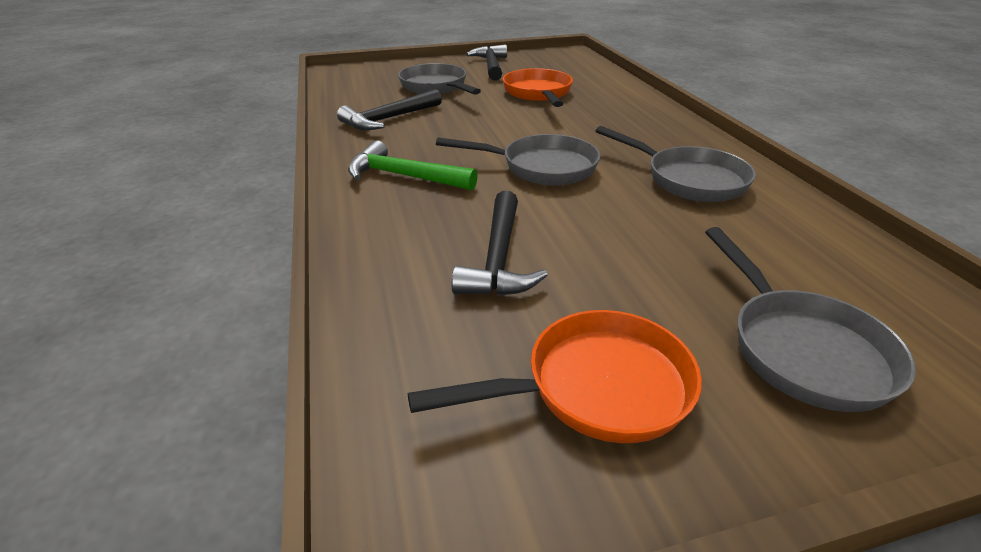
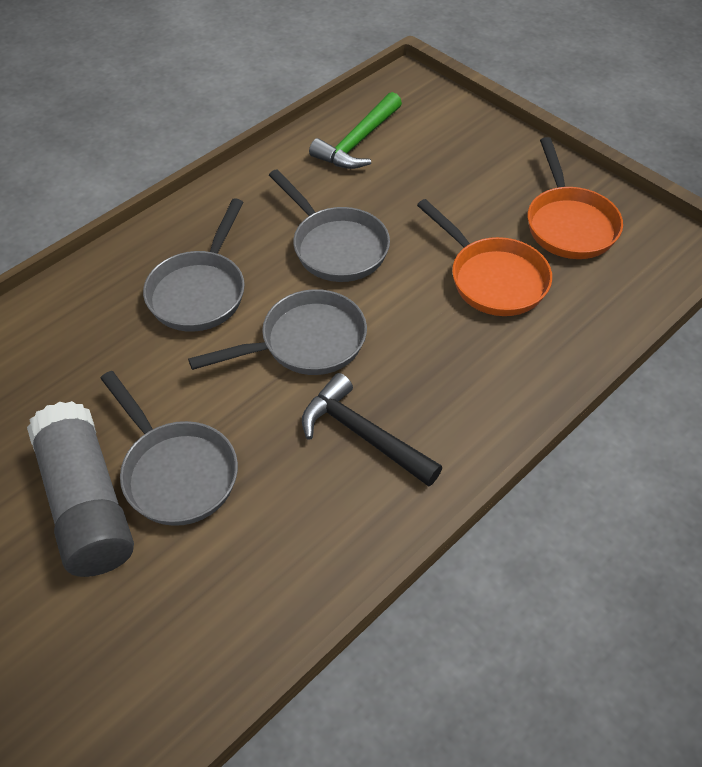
black hammer: 3 -> 1
grey glue stick: 0 -> 1

